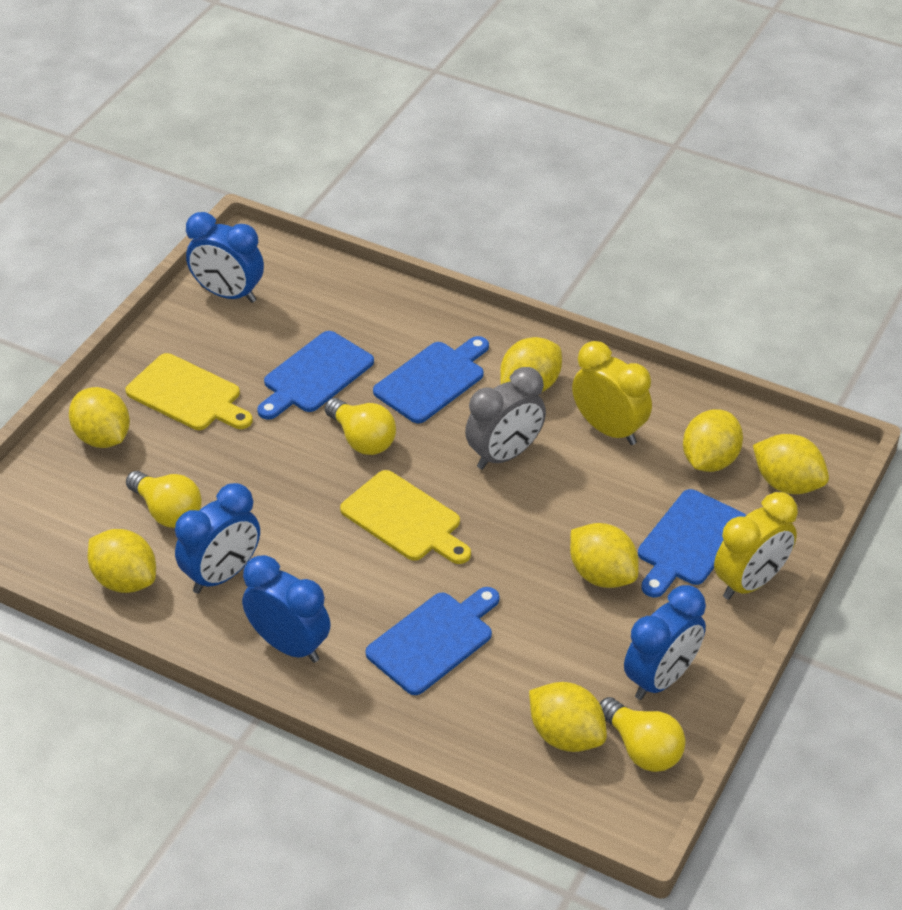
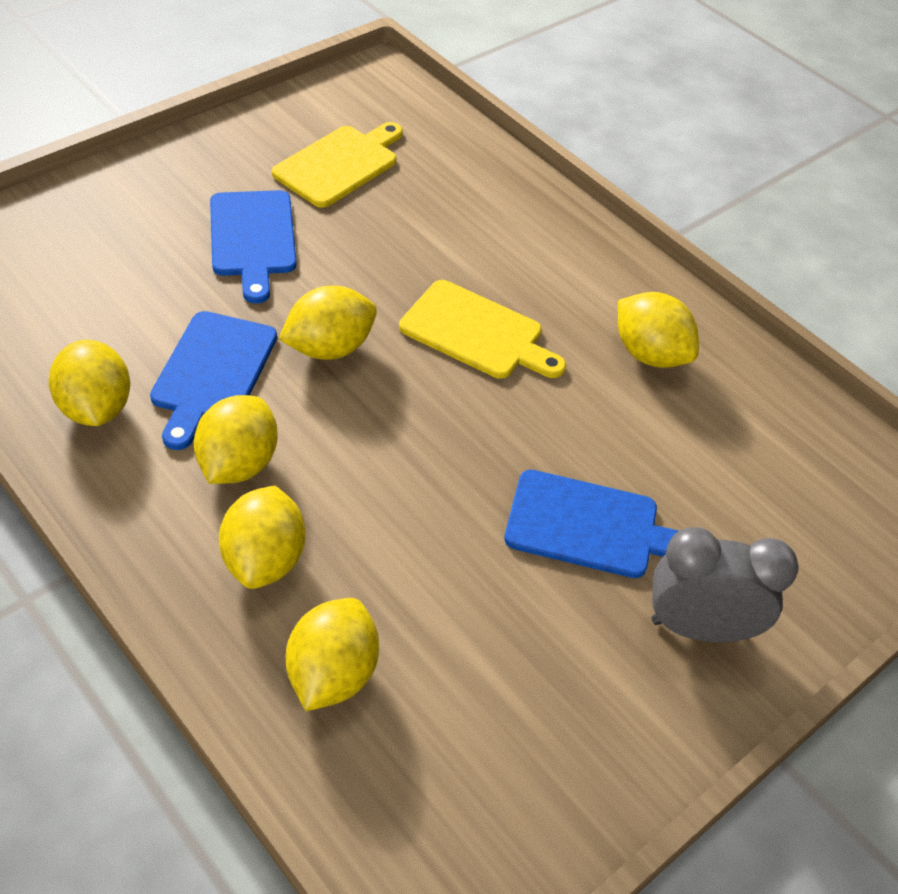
blue clock: 4 -> 0
blue cutting board: 4 -> 3
yellow clock: 2 -> 0
yellow lemon: 7 -> 6
yellow light bulb: 3 -> 0

